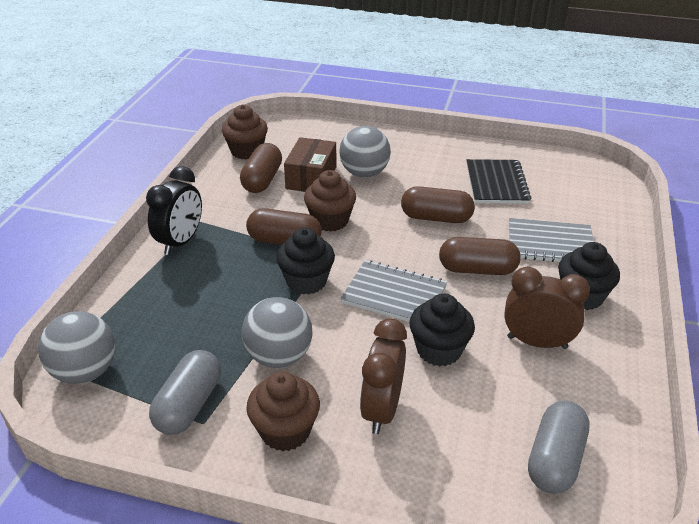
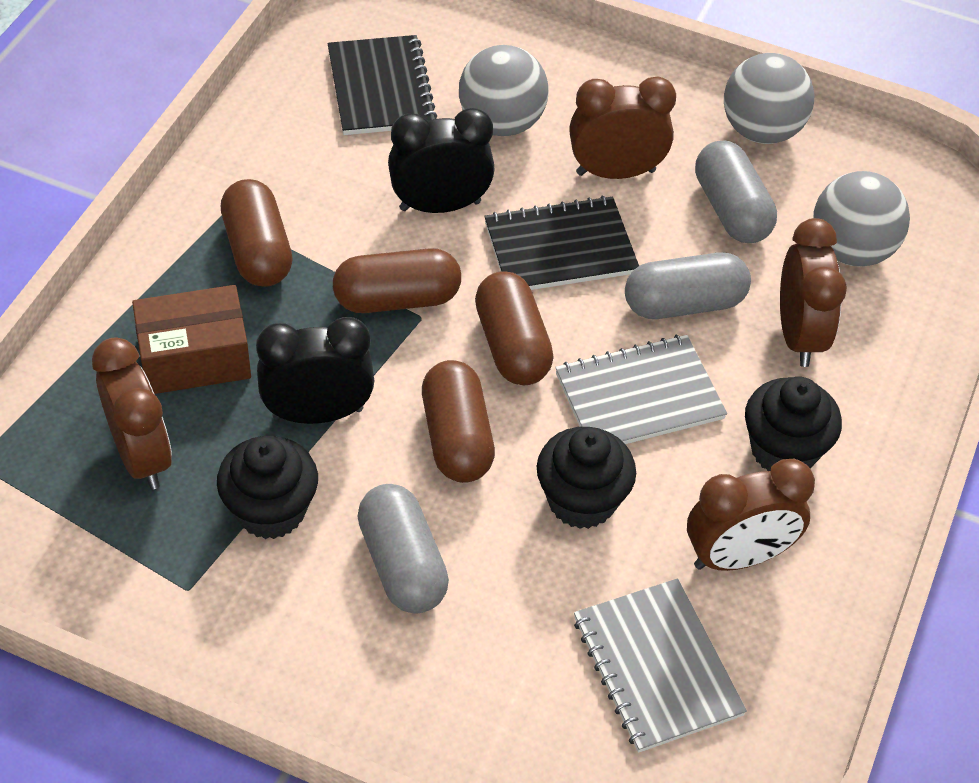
black clock: 1 -> 2
black notebook: 1 -> 2
brown clock: 2 -> 4
brown cupcake: 3 -> 0
grey capsule: 2 -> 3

